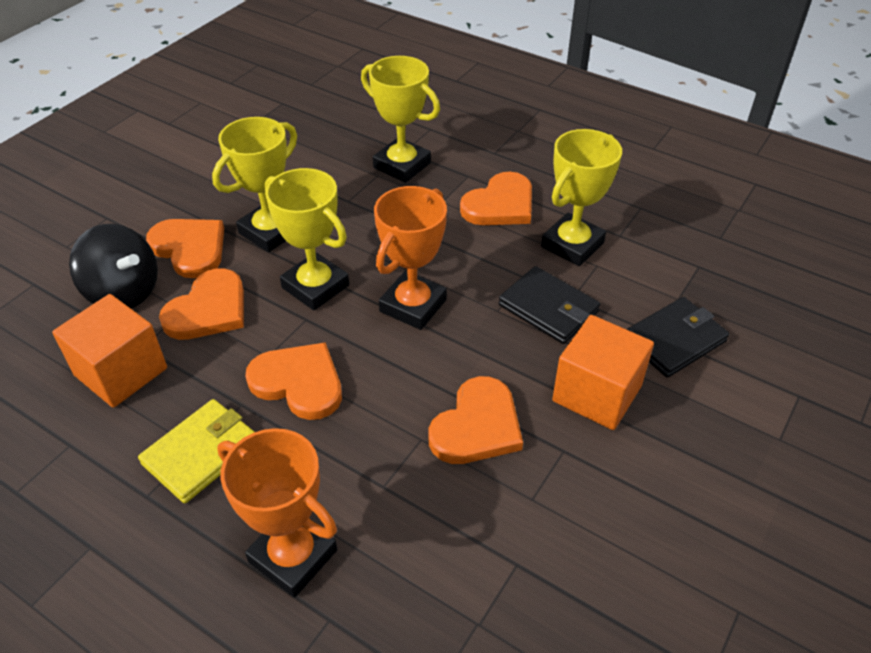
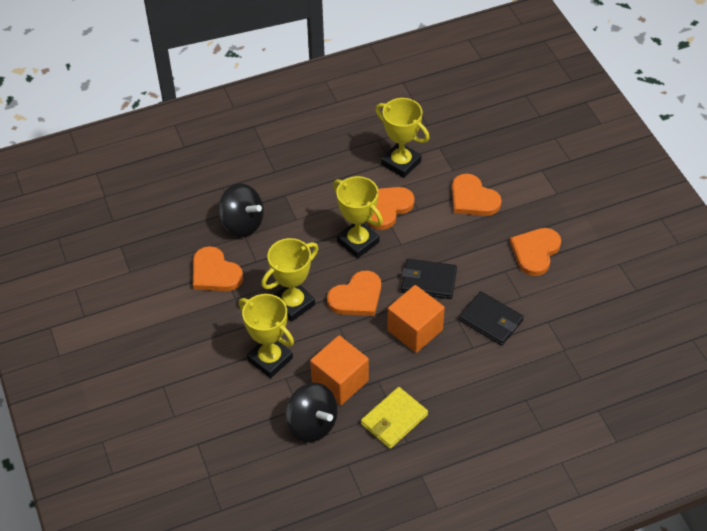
black spinning top: 1 -> 2
orange trophy: 2 -> 0

